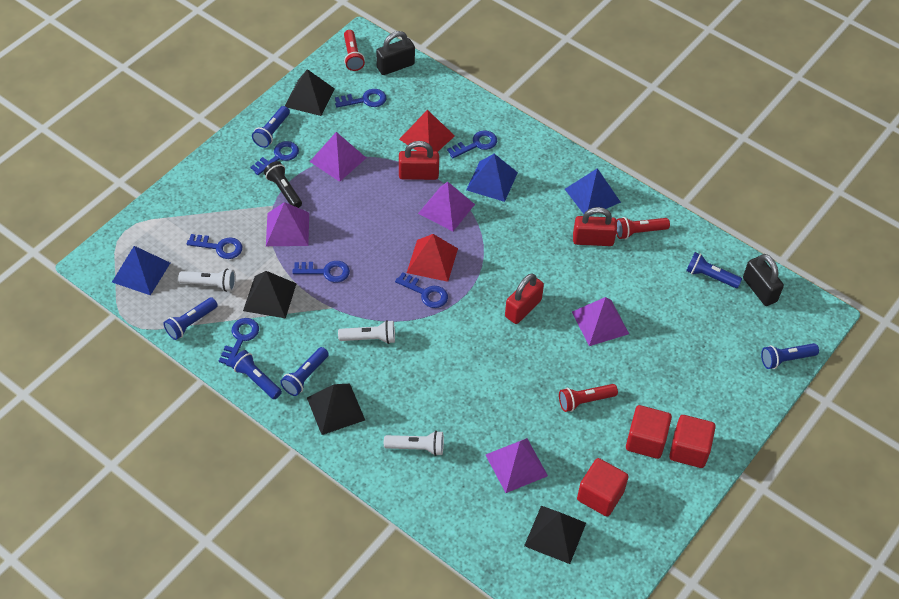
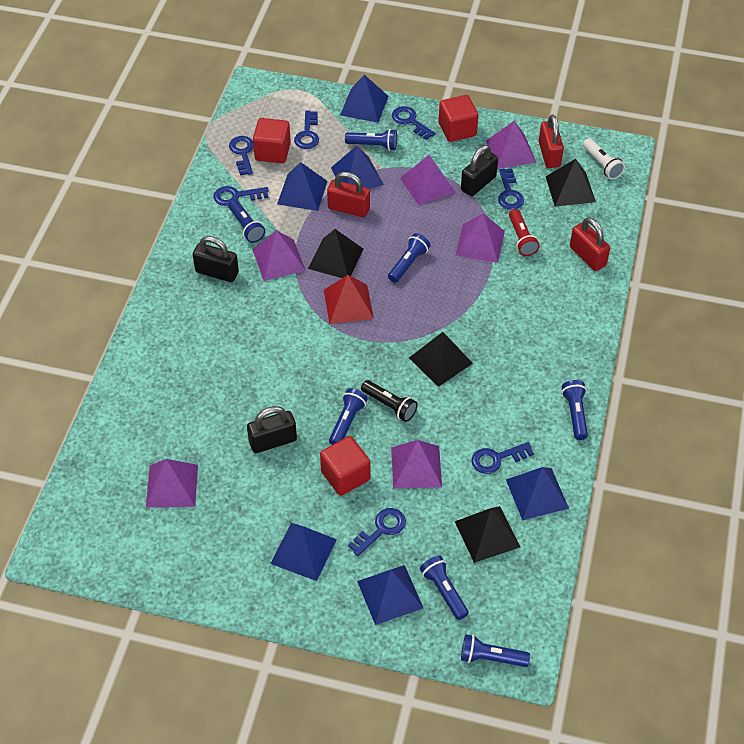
black padlock: 2 -> 3
blue flashlight: 6 -> 7
blue pyramid: 3 -> 6
purple pyramid: 5 -> 6
red flashlight: 3 -> 1
red pyramid: 2 -> 1
white flashlight: 3 -> 1

